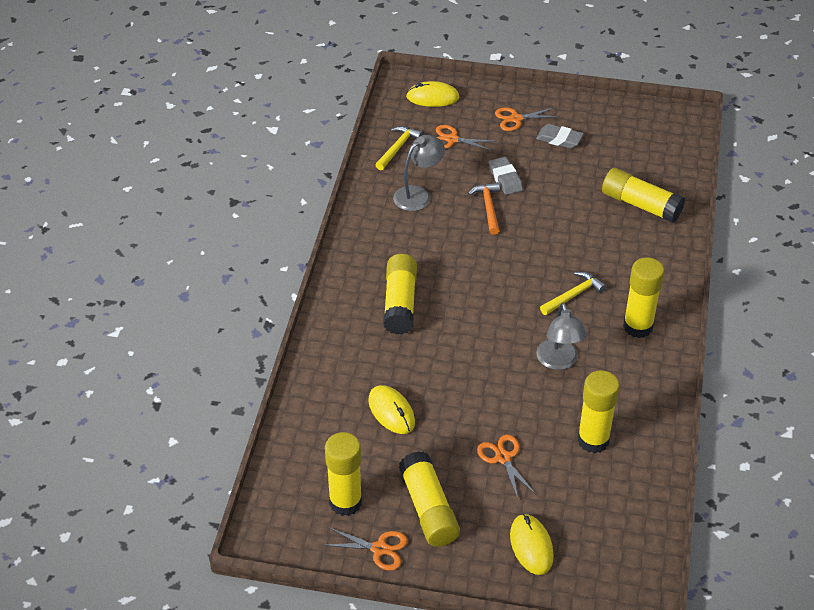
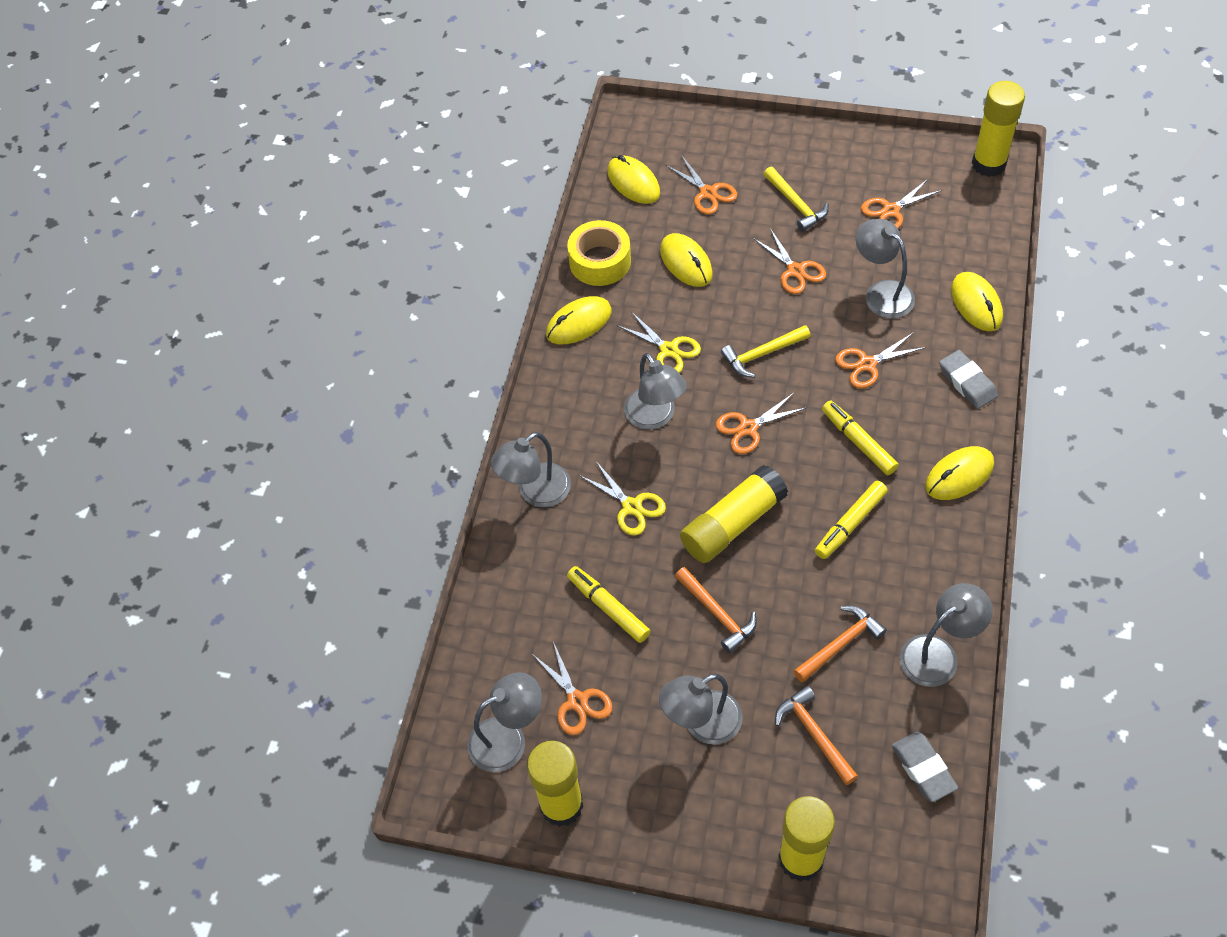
grey lamp: 2 -> 6
orange hammer: 1 -> 3
orange scissors: 4 -> 6
yellow glue stick: 6 -> 4
yellow marker: 0 -> 3
yellow mouse: 3 -> 5
yellow scissors: 0 -> 2
yellow tape: 0 -> 1

